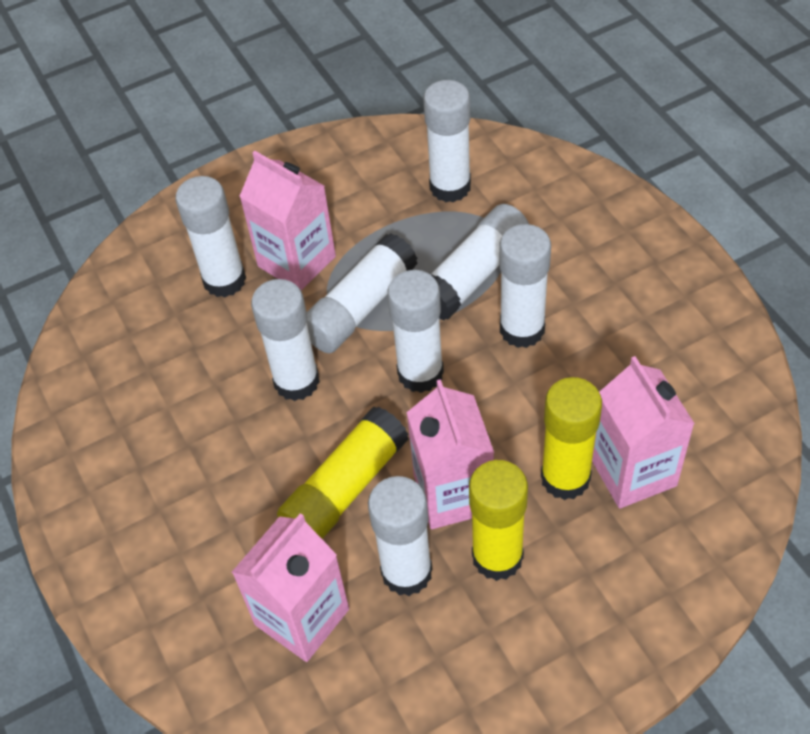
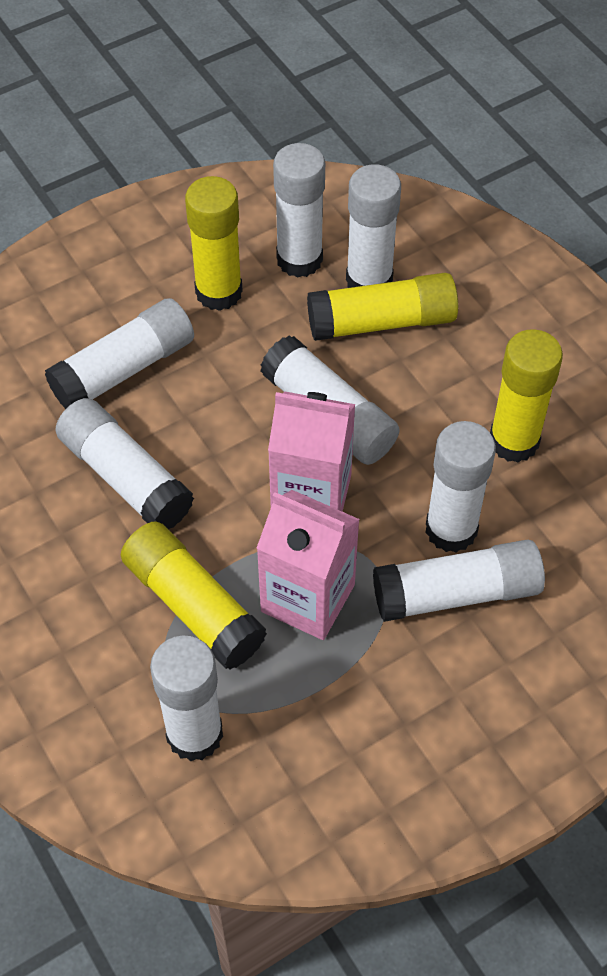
pink carton: 4 -> 2
yellow glue stick: 3 -> 4

